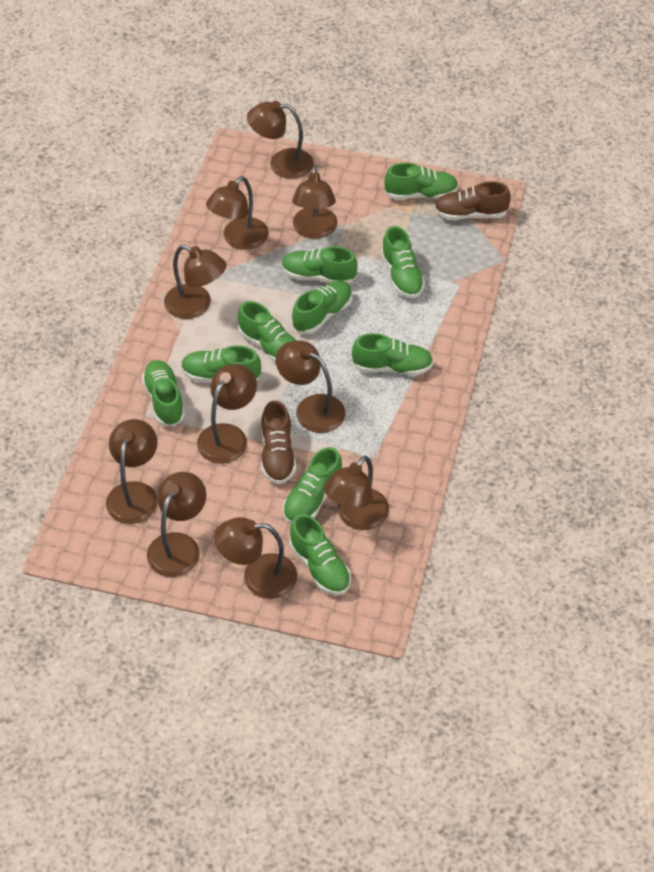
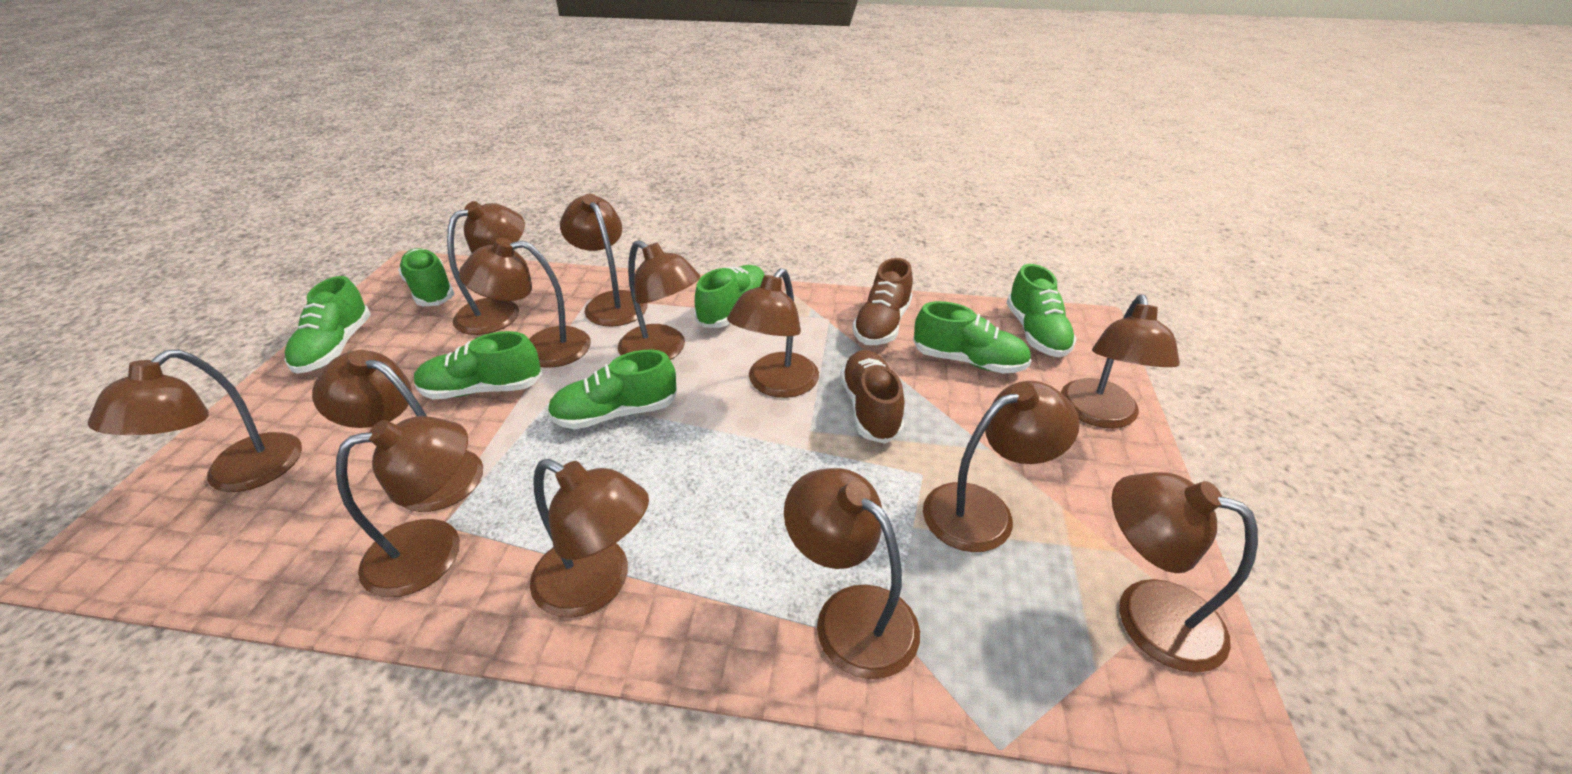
brown lamp: 10 -> 13
green shoe: 10 -> 7

